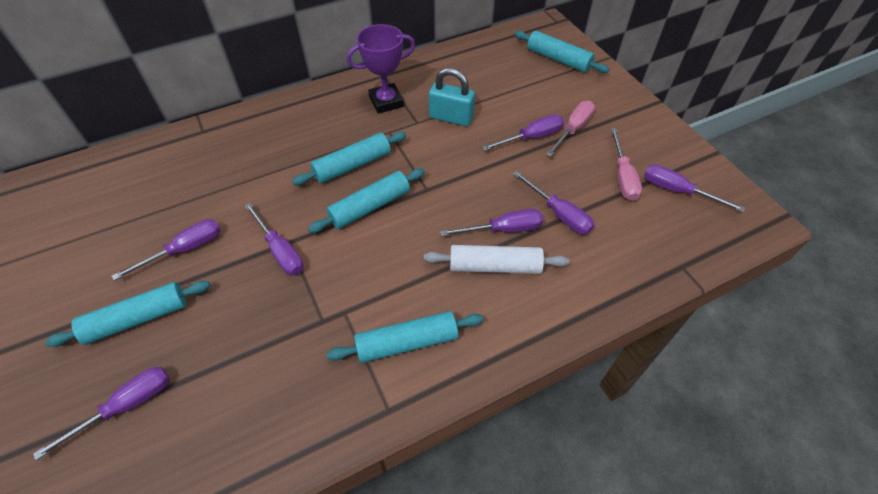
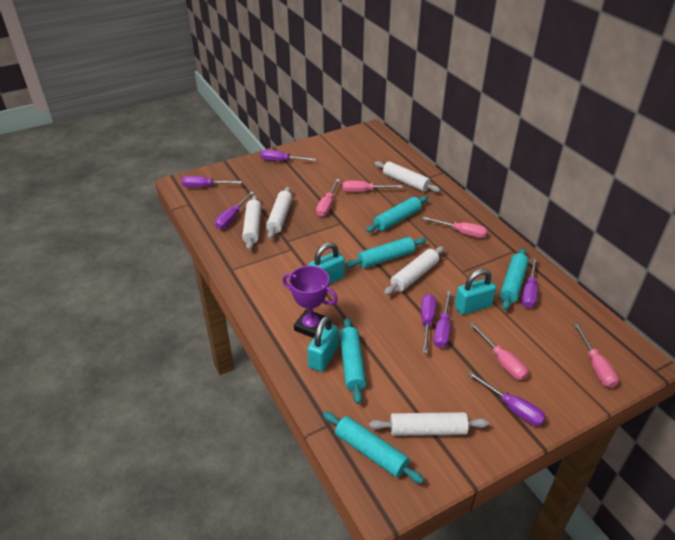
pink screwdriver: 2 -> 5
turquoise padlock: 1 -> 3
white rolling pin: 1 -> 5

